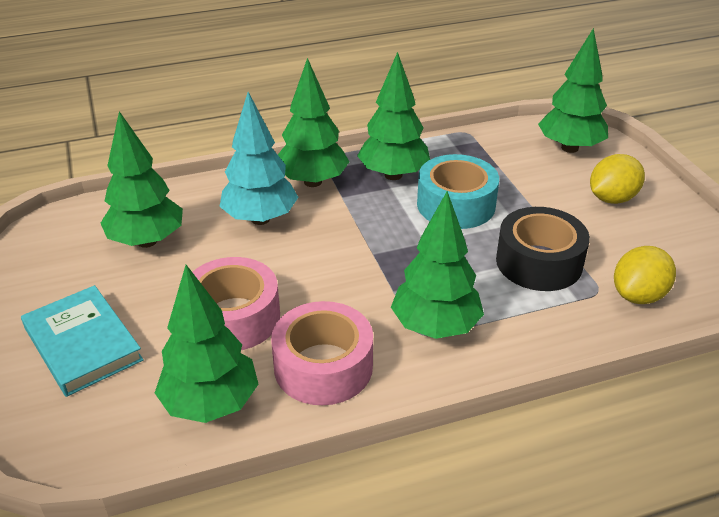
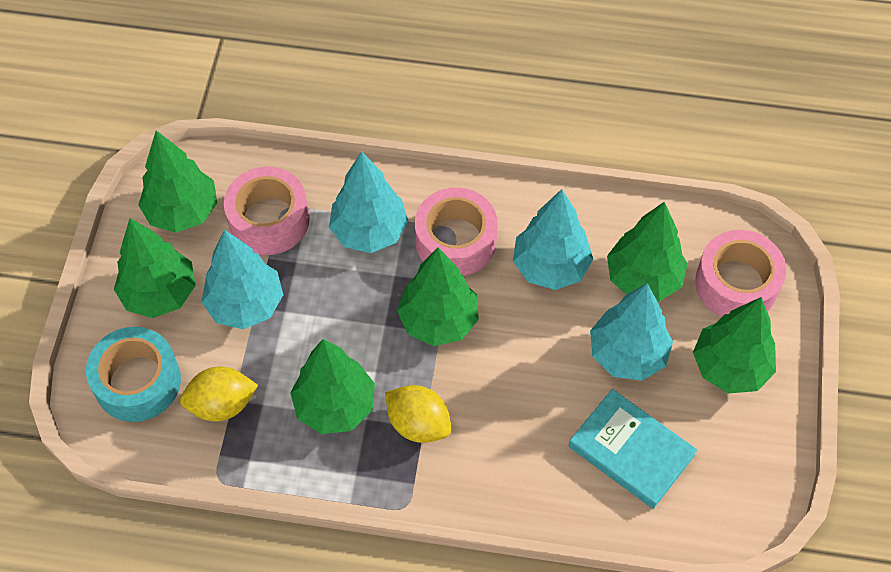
black tape: 1 -> 0
pink tape: 2 -> 3
turquoise tree: 1 -> 4

